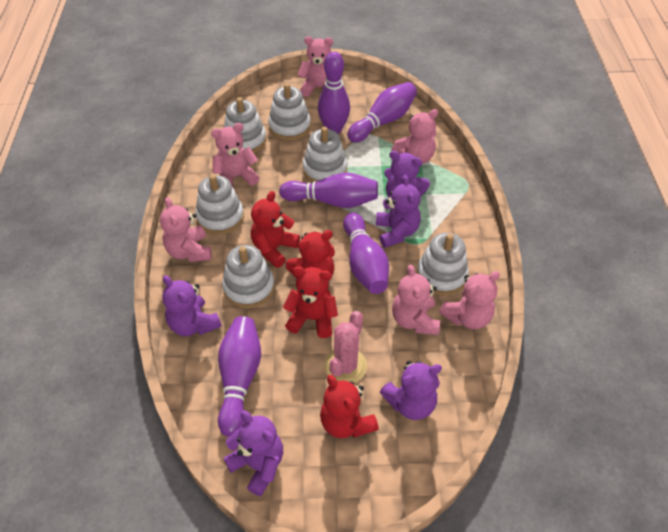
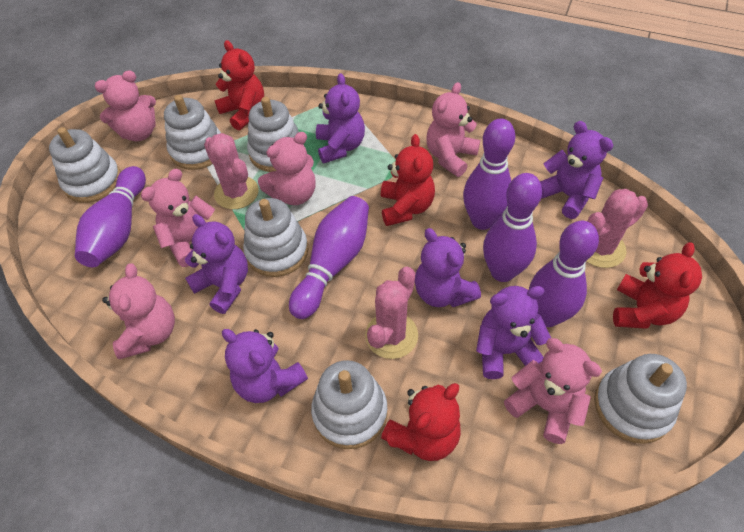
pink cactus: 1 -> 3
purple teddy bear: 5 -> 6

